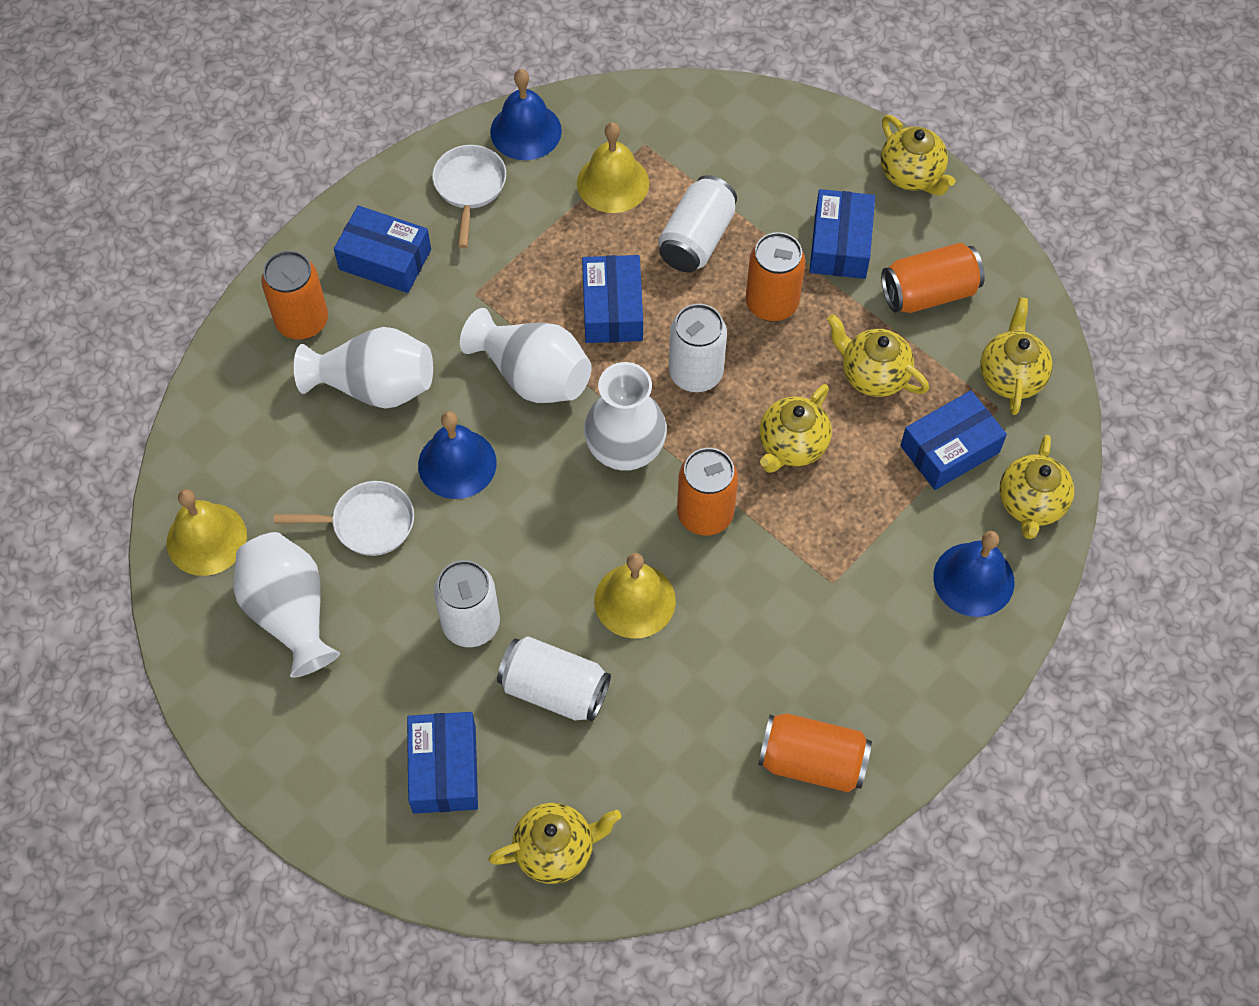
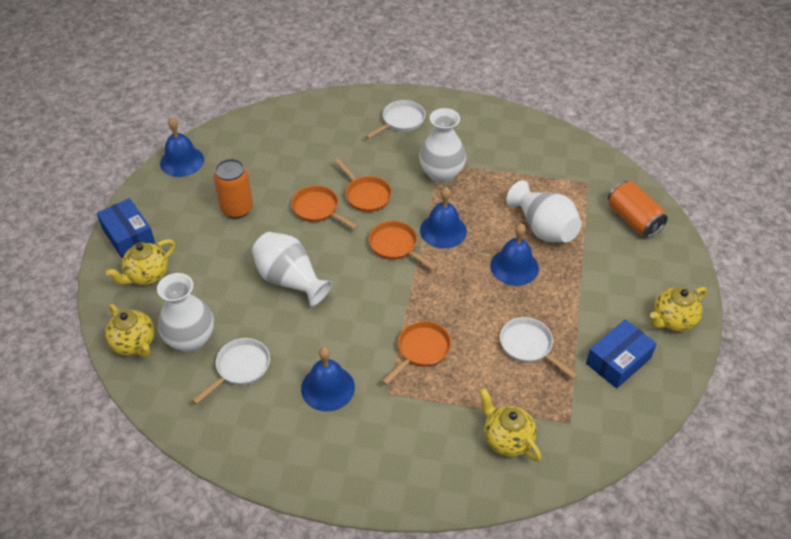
blue bell: 3 -> 4
blue box: 5 -> 2
orange can: 5 -> 2
orange pan: 0 -> 4
white can: 4 -> 0
white pan: 2 -> 3
yellow bell: 3 -> 0
yellow teapot: 6 -> 4

